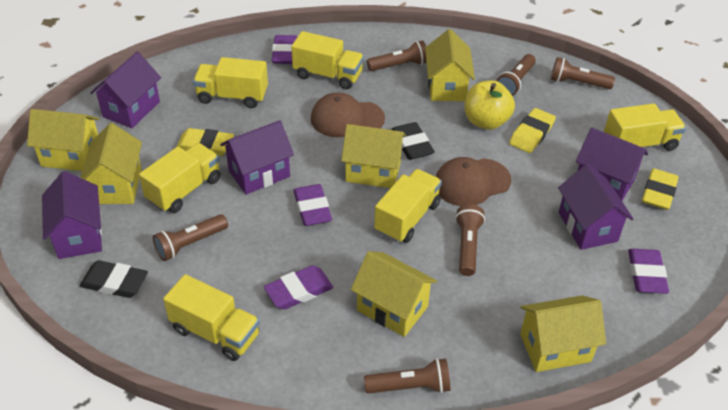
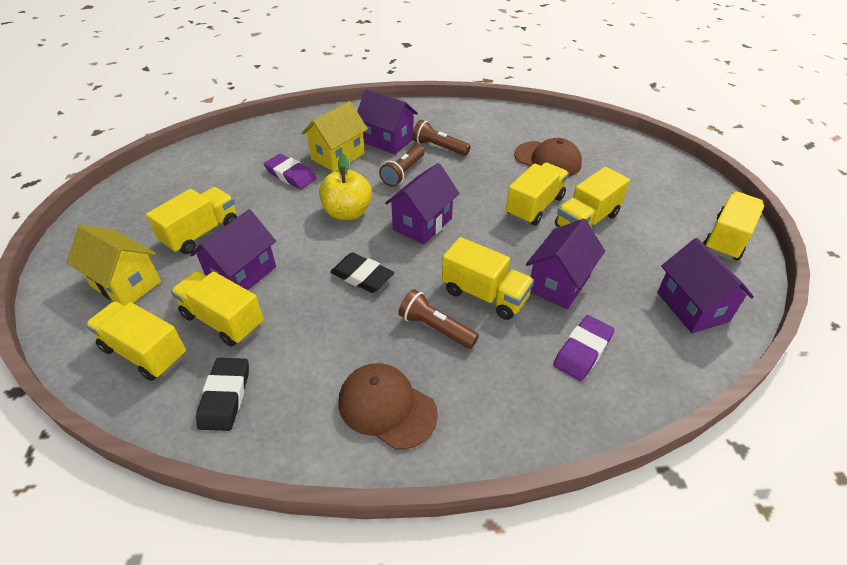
brown flashlight: 6 -> 3
purple eraser: 4 -> 2
yellow eraser: 3 -> 0
yellow house: 6 -> 2
yellow truck: 6 -> 7

